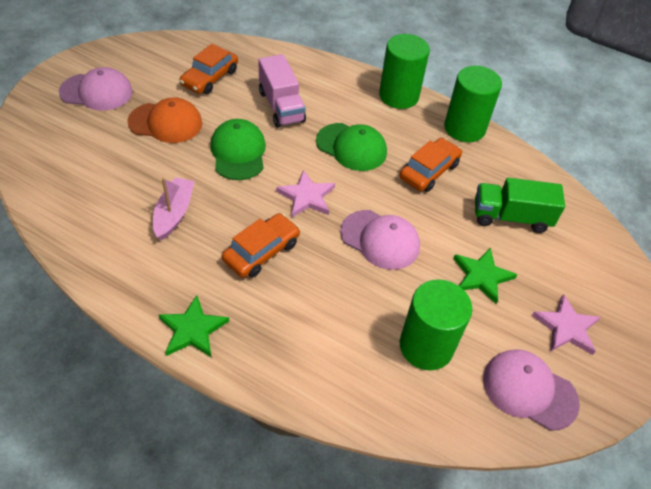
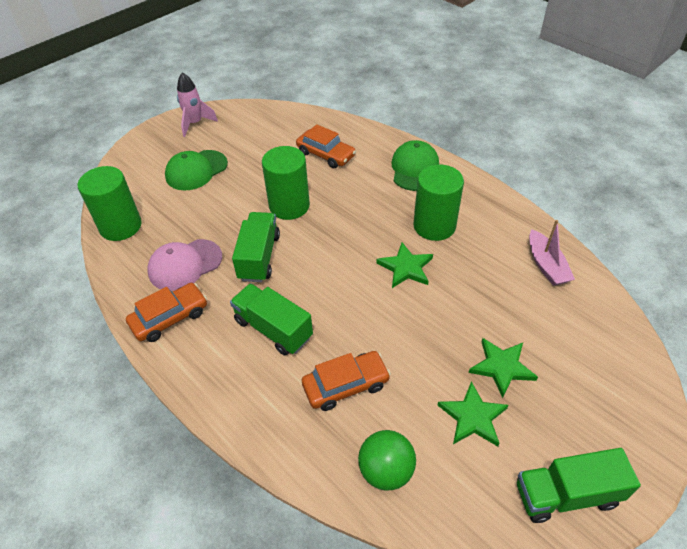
green ball: 0 -> 1
green star: 2 -> 3
green truck: 1 -> 3
orange cap: 1 -> 0
pink cap: 3 -> 1
pink rocket: 0 -> 1
pink star: 2 -> 0
pink truck: 1 -> 0

